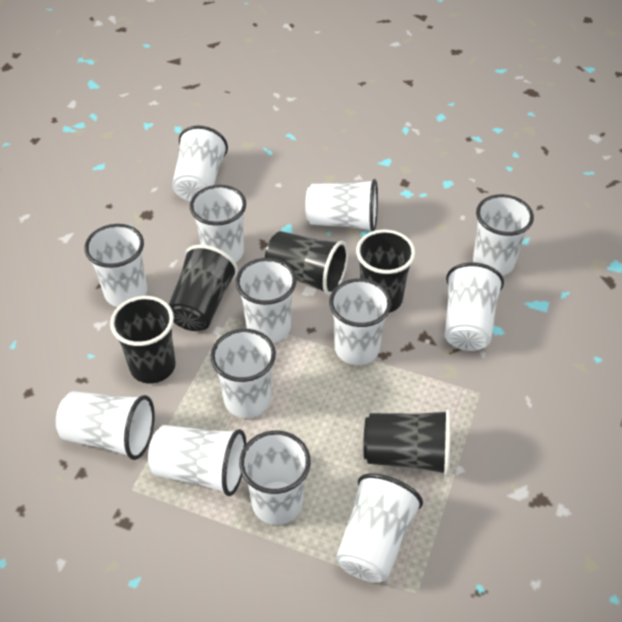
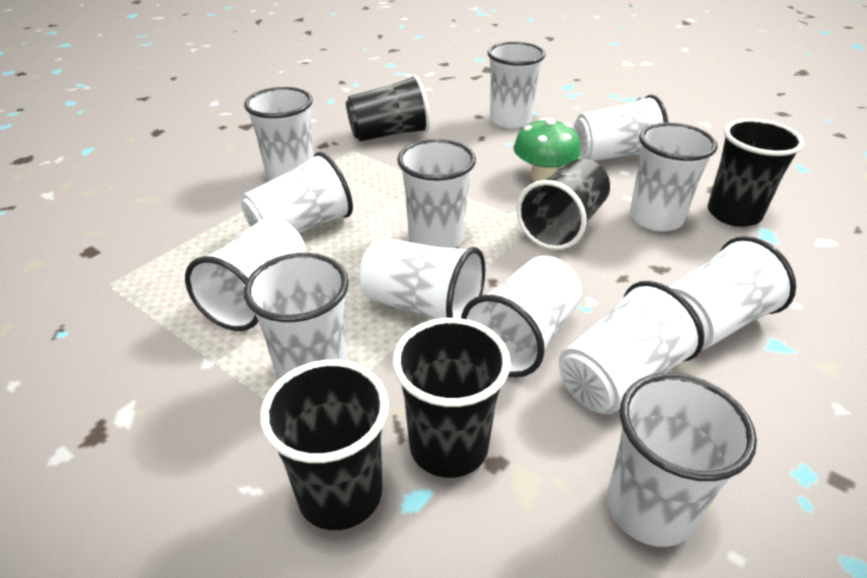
green mushroom: 0 -> 1

